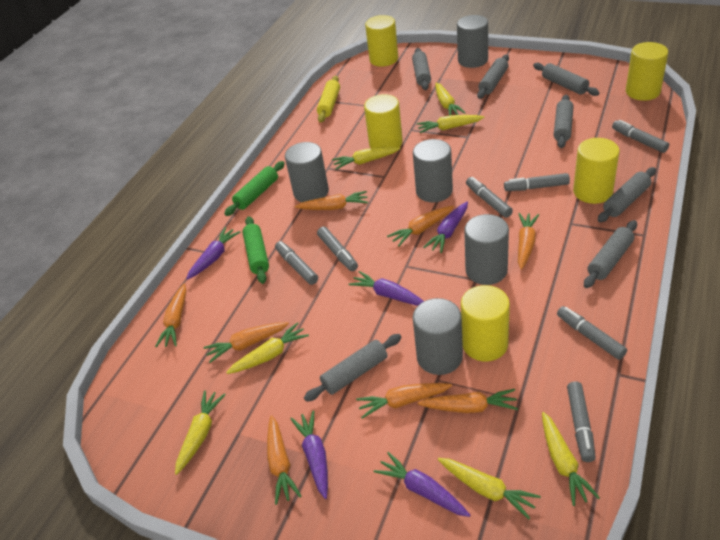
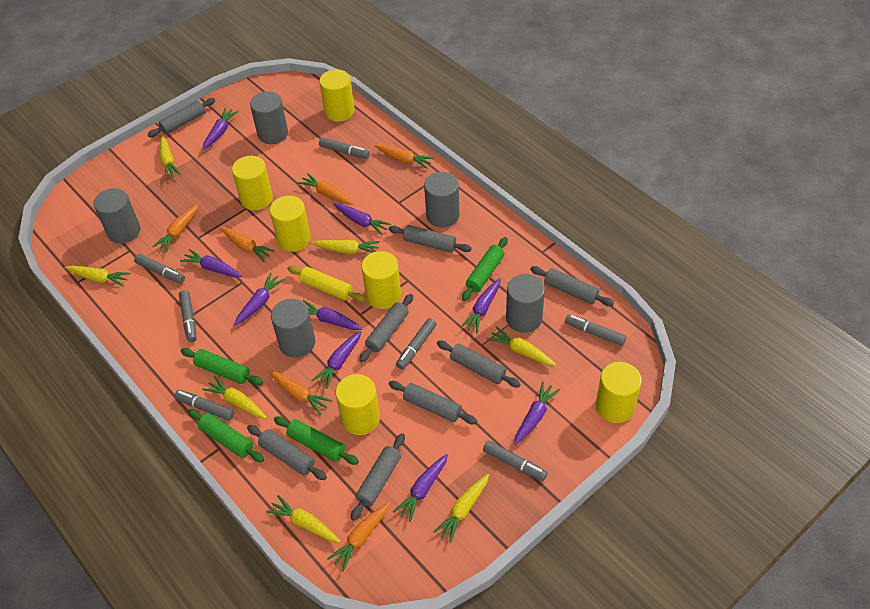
green rolling pin: 2 -> 4
grey rolling pin: 7 -> 8
orange carrot: 8 -> 6
purple carrot: 5 -> 9
yellow cylinder: 5 -> 6

